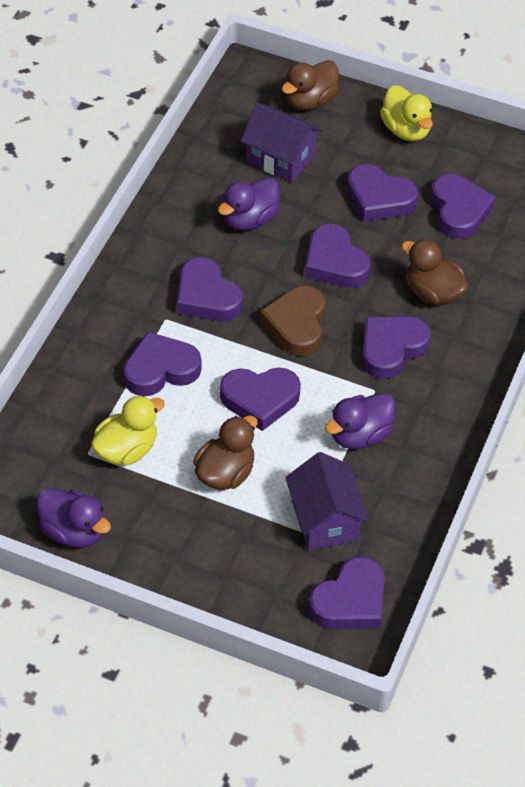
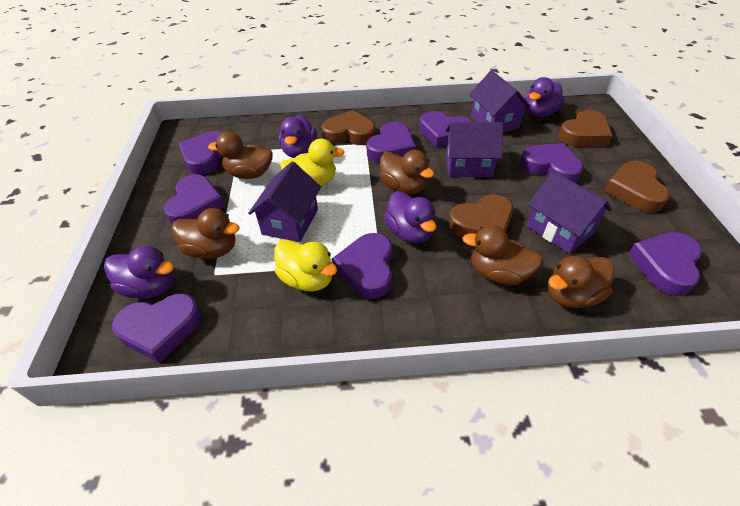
brown duck: 3 -> 5
brown heart: 1 -> 4
purple duck: 3 -> 4
purple house: 2 -> 4

